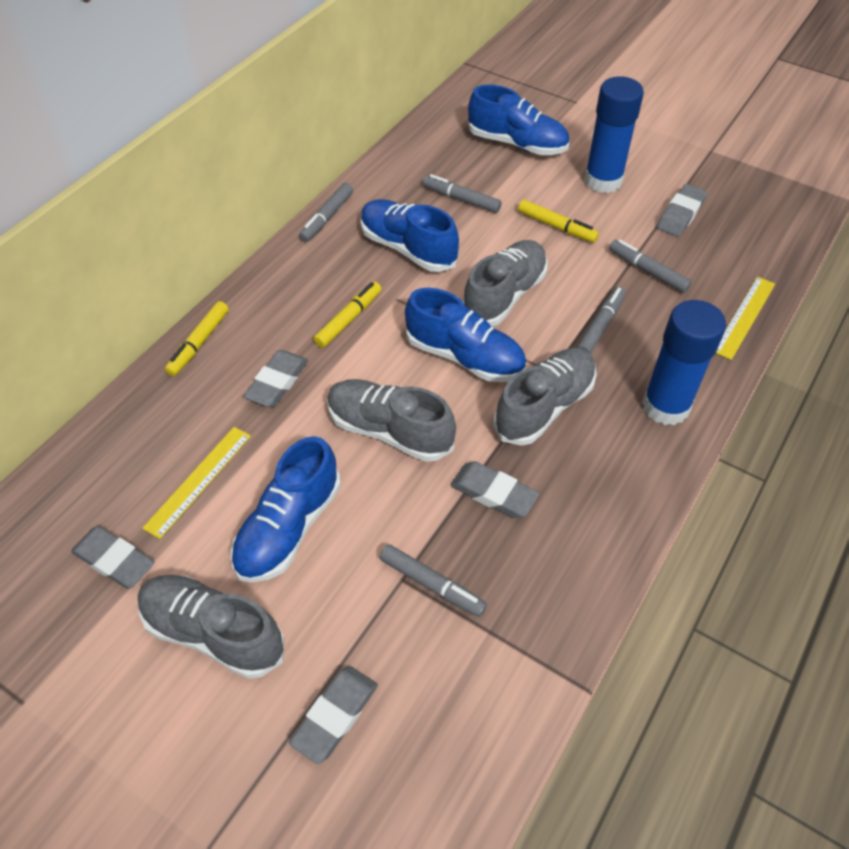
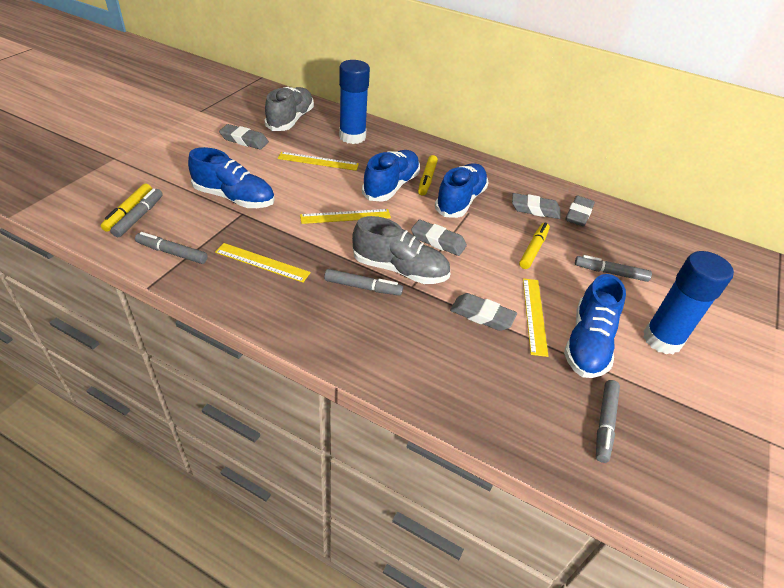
grey shoe: 4 -> 2
yellow ruler: 2 -> 4

